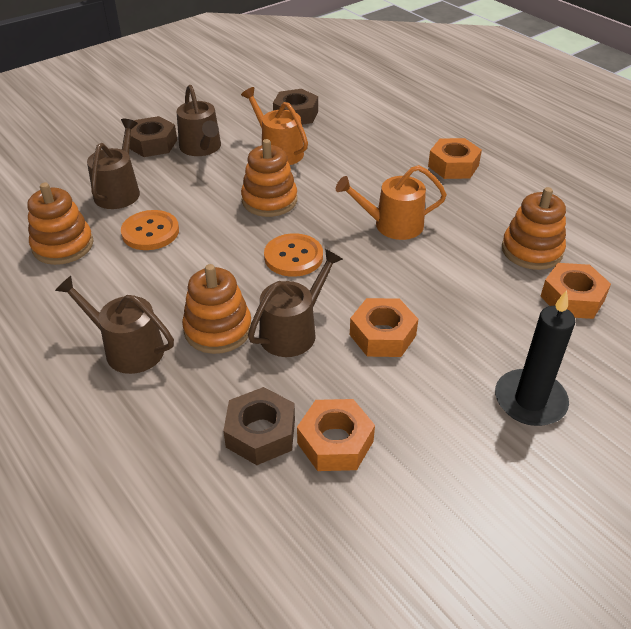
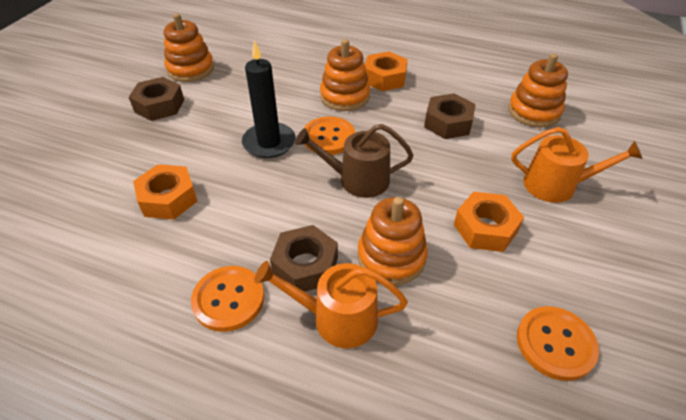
brown watering can: 4 -> 1
orange button: 2 -> 3
orange nut: 4 -> 3

